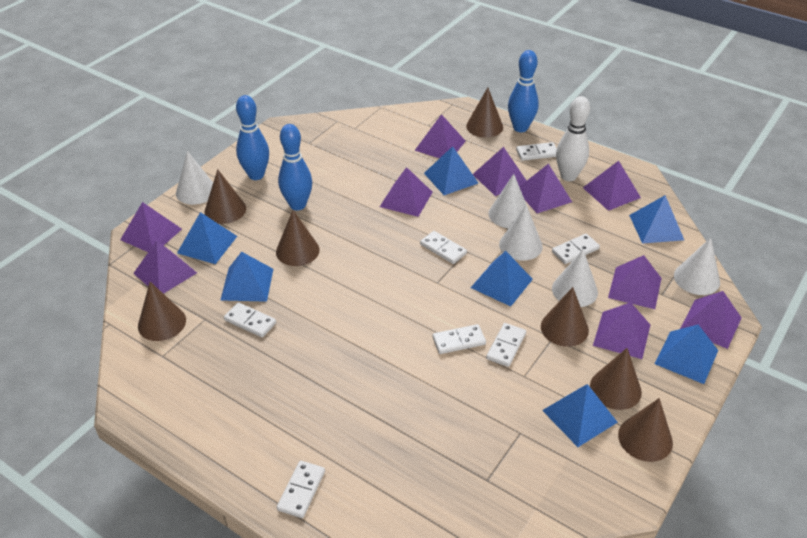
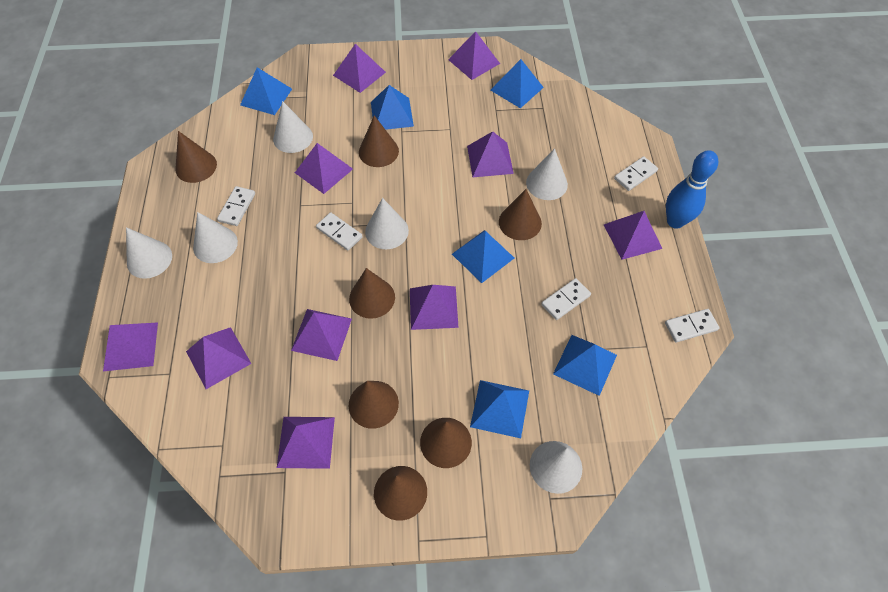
blue bowling pin: 3 -> 1
blue pyramid: 7 -> 6
white bowling pin: 1 -> 0
white cone: 5 -> 6
white domino: 7 -> 5

